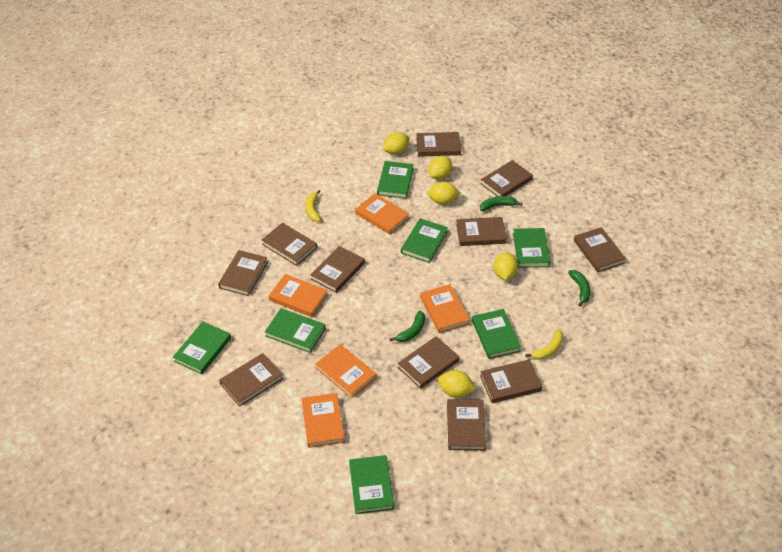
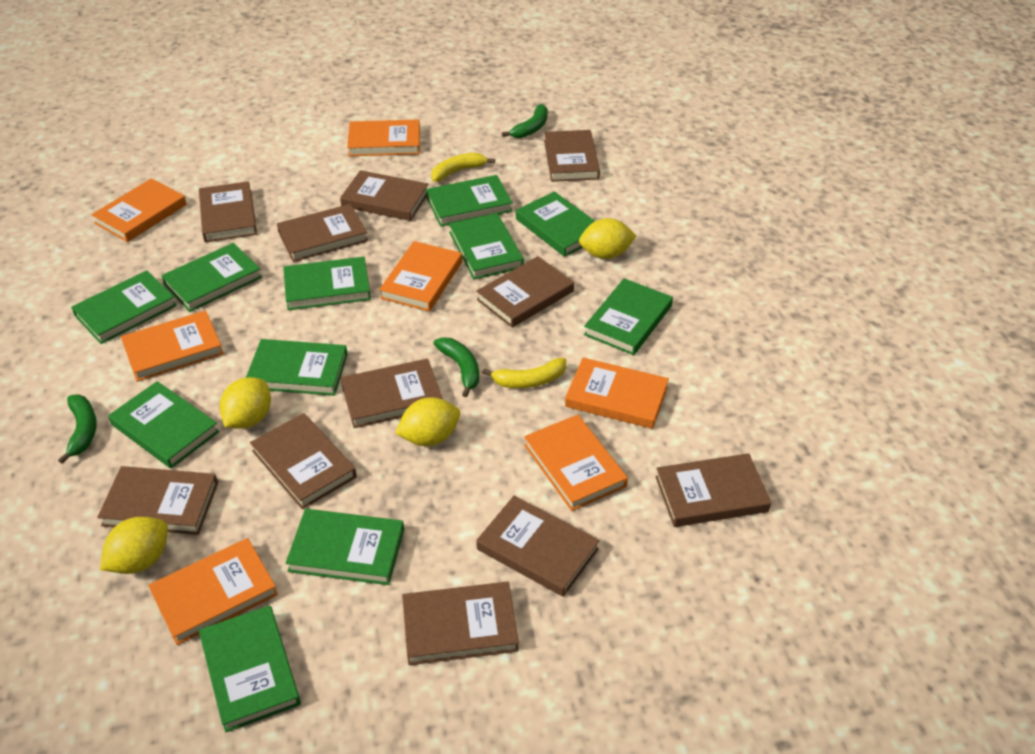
green book: 7 -> 11
orange book: 5 -> 7
yellow lemon: 5 -> 4

